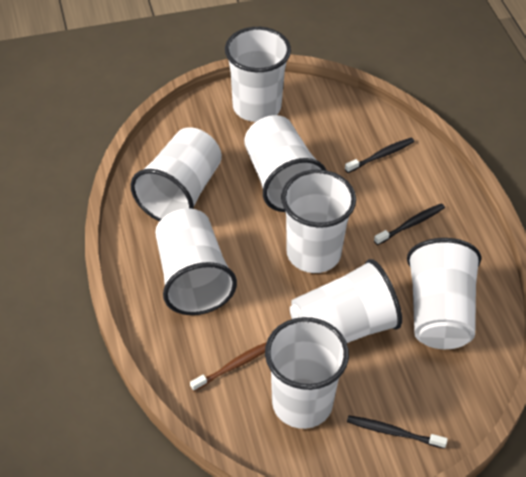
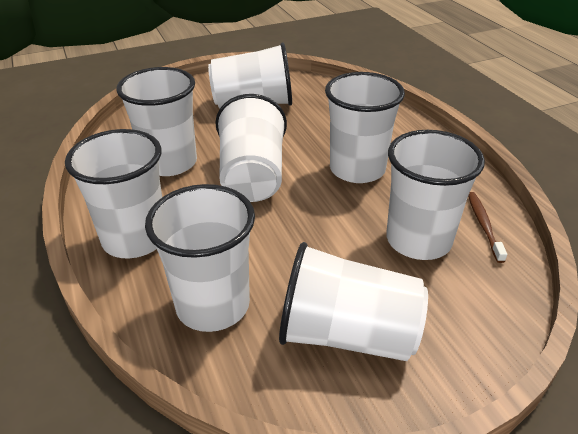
black toothbrush: 3 -> 0

